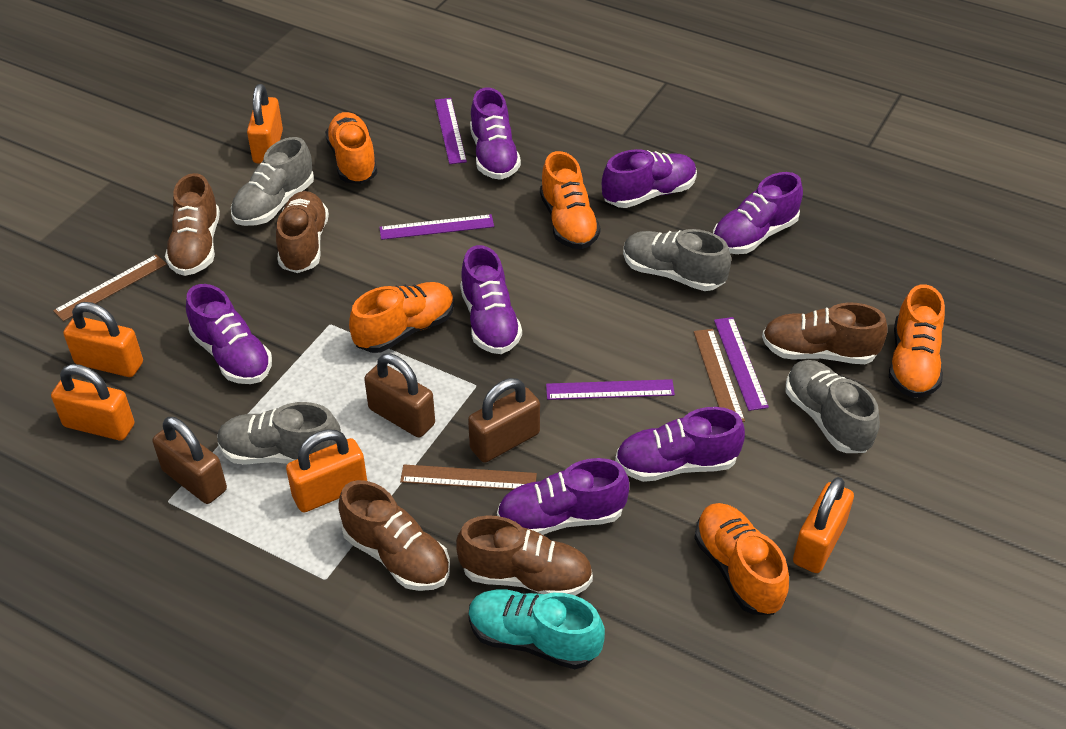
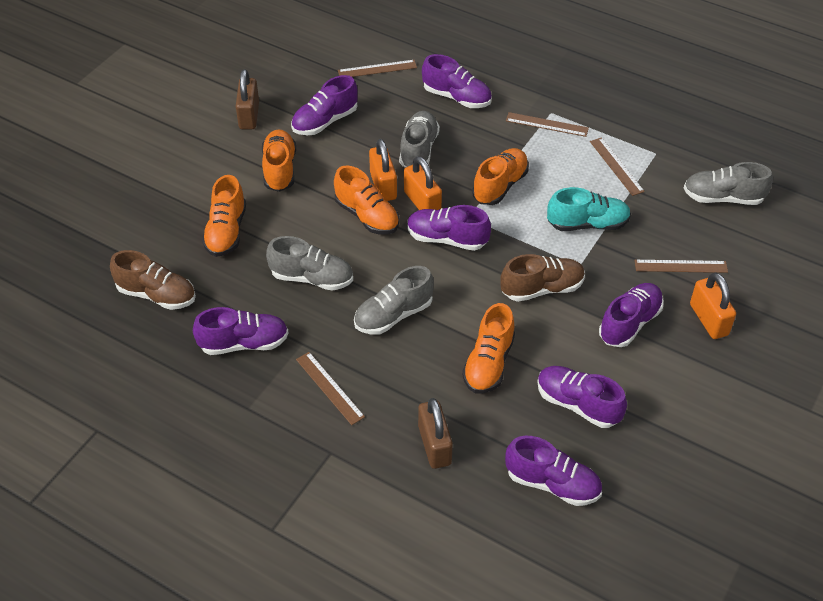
brown padlock: 3 -> 2
brown ruler: 3 -> 5
brown shoe: 5 -> 2
orange padlock: 5 -> 3
purple ruler: 4 -> 0

